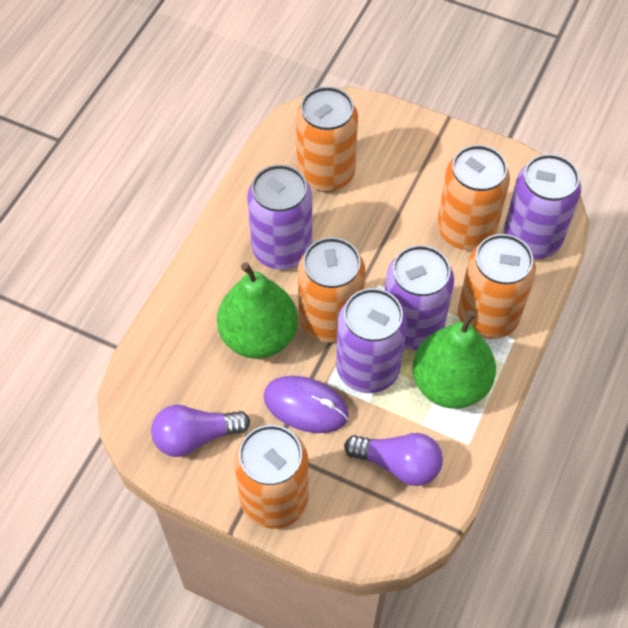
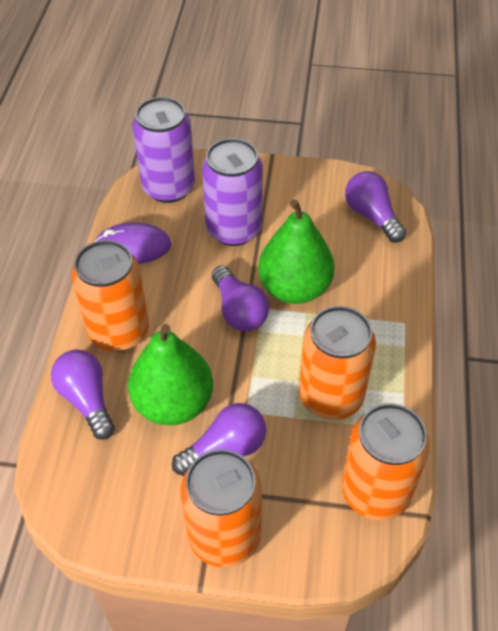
orange can: 5 -> 4
purple can: 4 -> 2
purple light bulb: 2 -> 4

